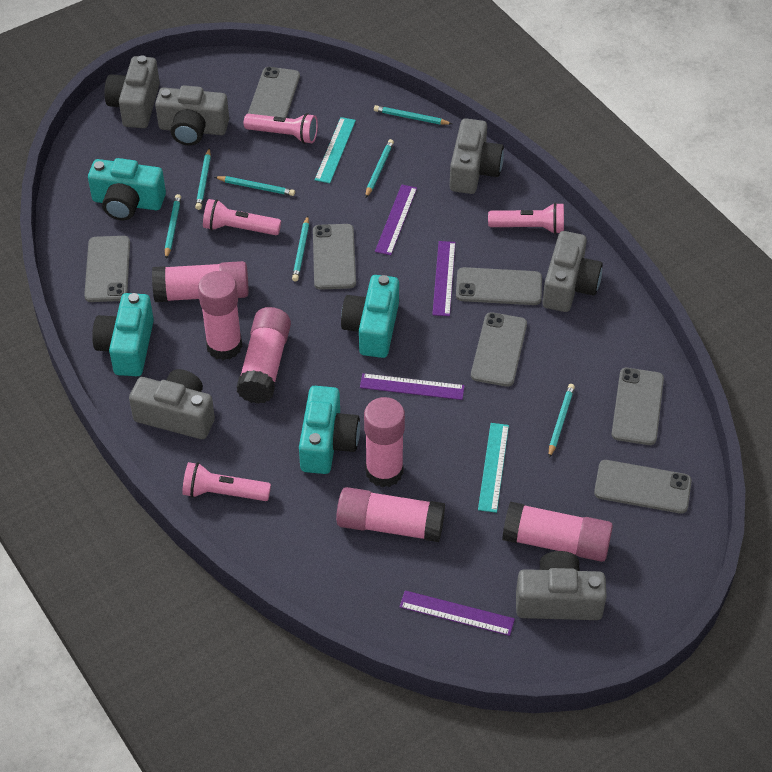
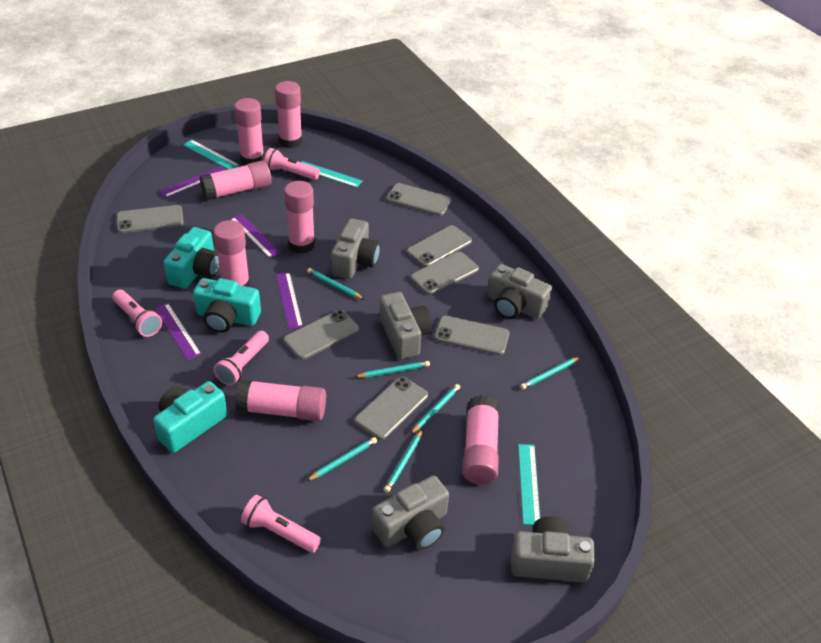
grey camera: 6 -> 5
pink glue stick: 6 -> 7
turquoise camera: 4 -> 3
turquoise pencil: 7 -> 6
turquoise ruler: 2 -> 3

